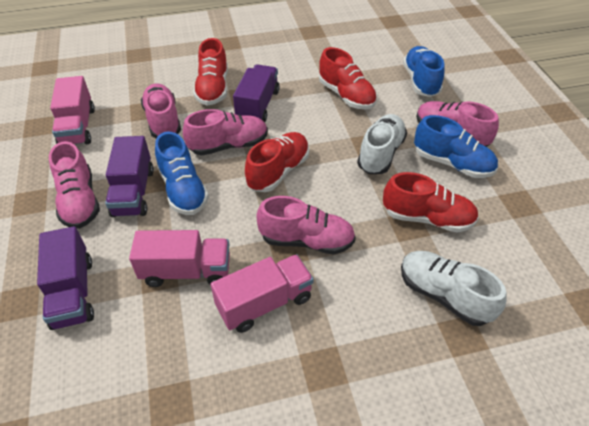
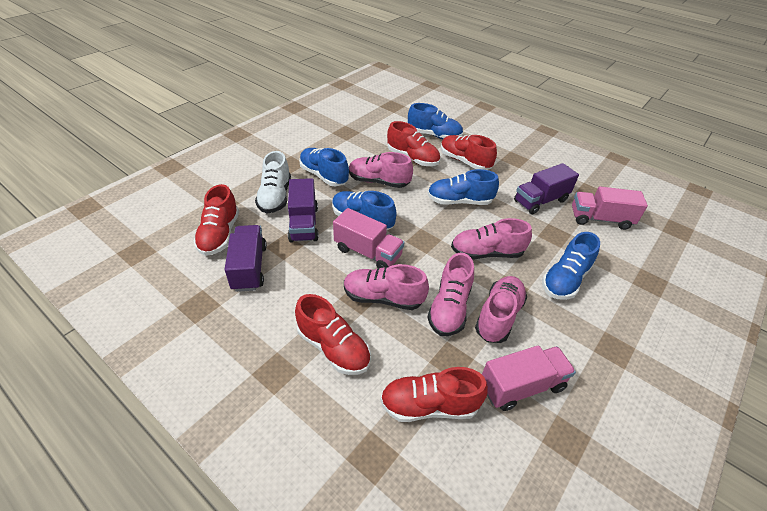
blue shoe: 3 -> 5
red shoe: 4 -> 5
white shoe: 2 -> 1

